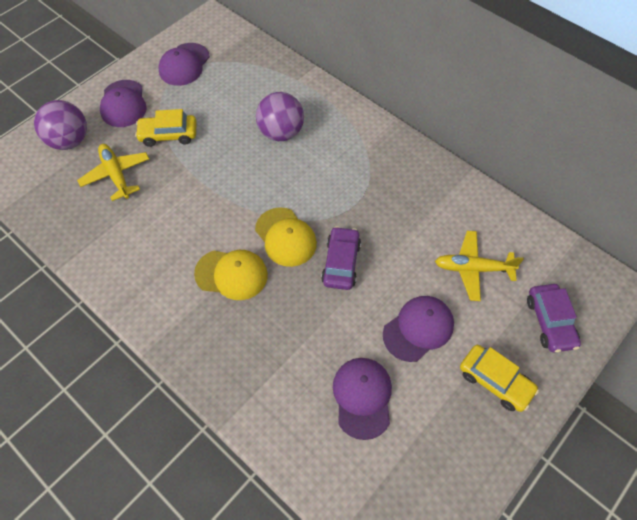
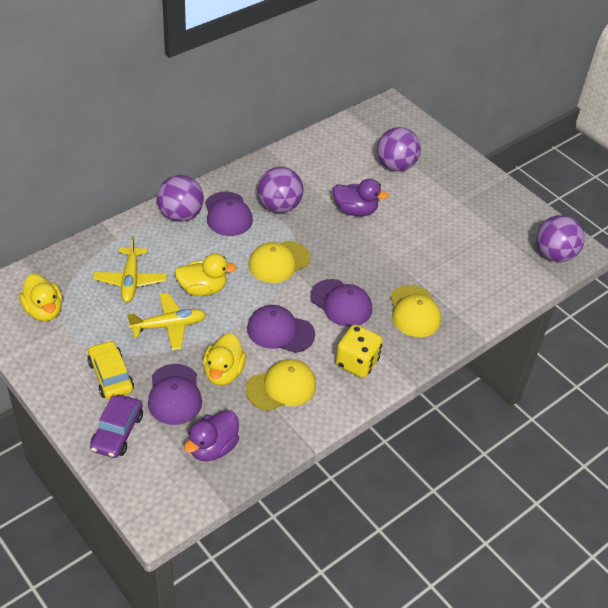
purple ball: 2 -> 4
purple car: 2 -> 1
purple duck: 0 -> 2
yellow cap: 2 -> 3
yellow car: 2 -> 1
yellow dice: 0 -> 1
yellow duck: 0 -> 3

